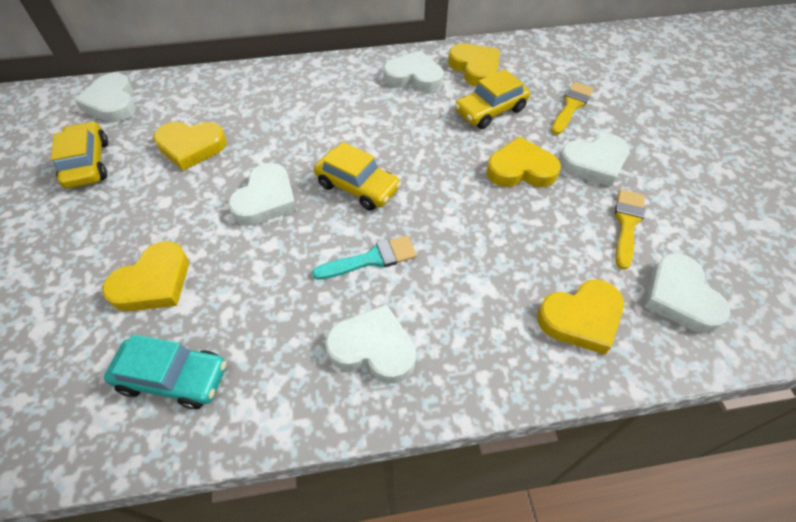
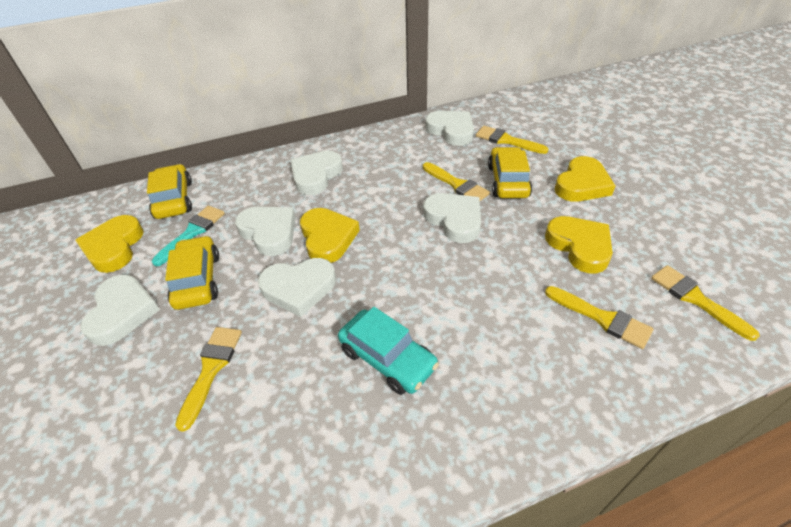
yellow brush: 2 -> 5
yellow heart: 5 -> 4

